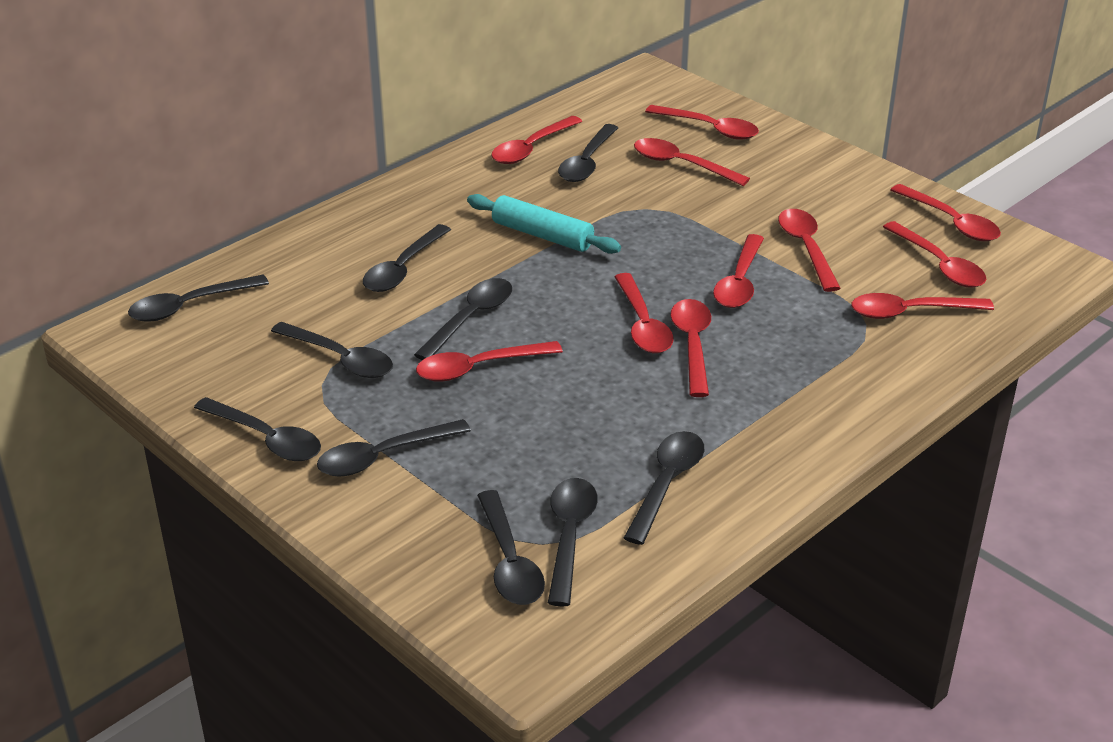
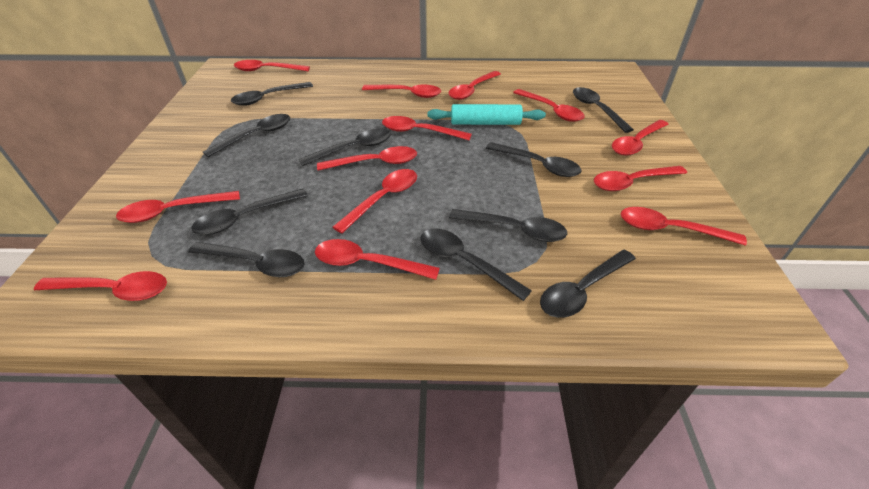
red spoon: 11 -> 13

